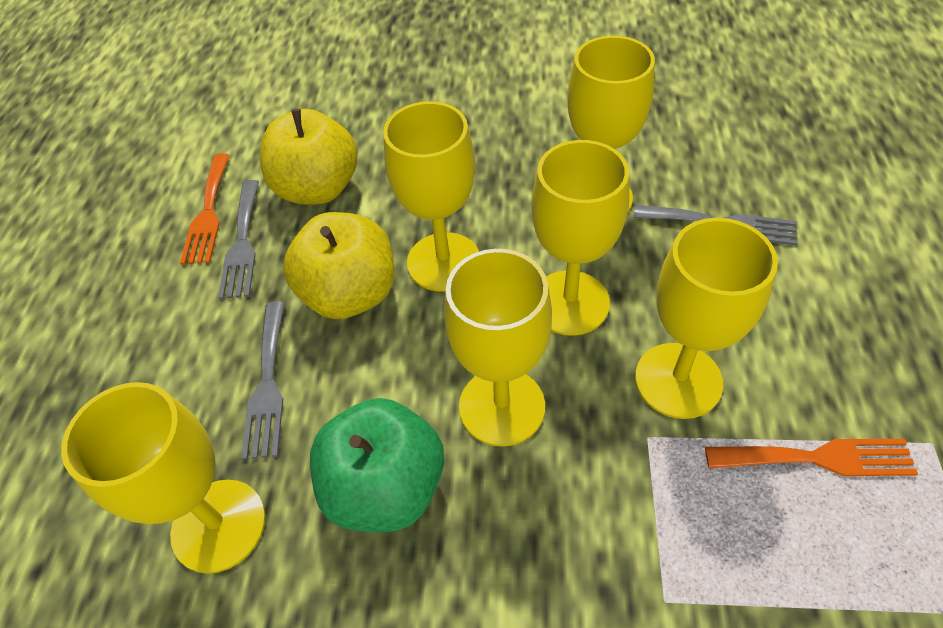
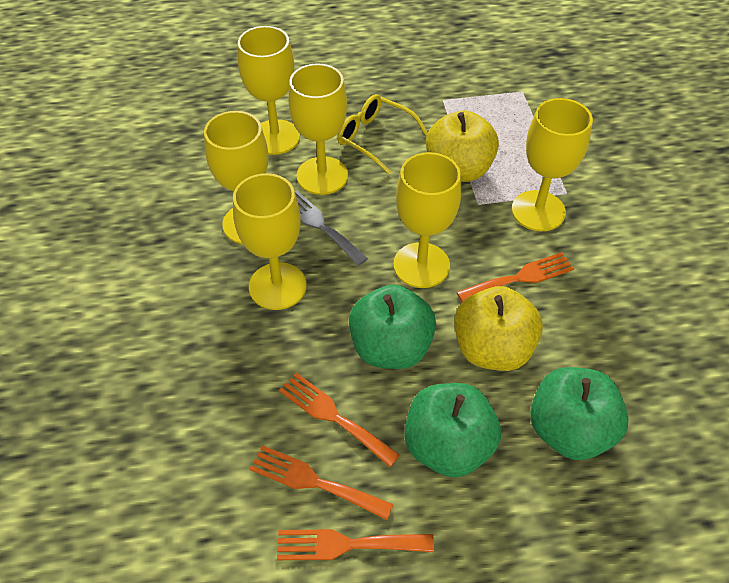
green apple: 1 -> 3
grey fork: 3 -> 1
orange fork: 2 -> 4
yellow glasses: 0 -> 1

